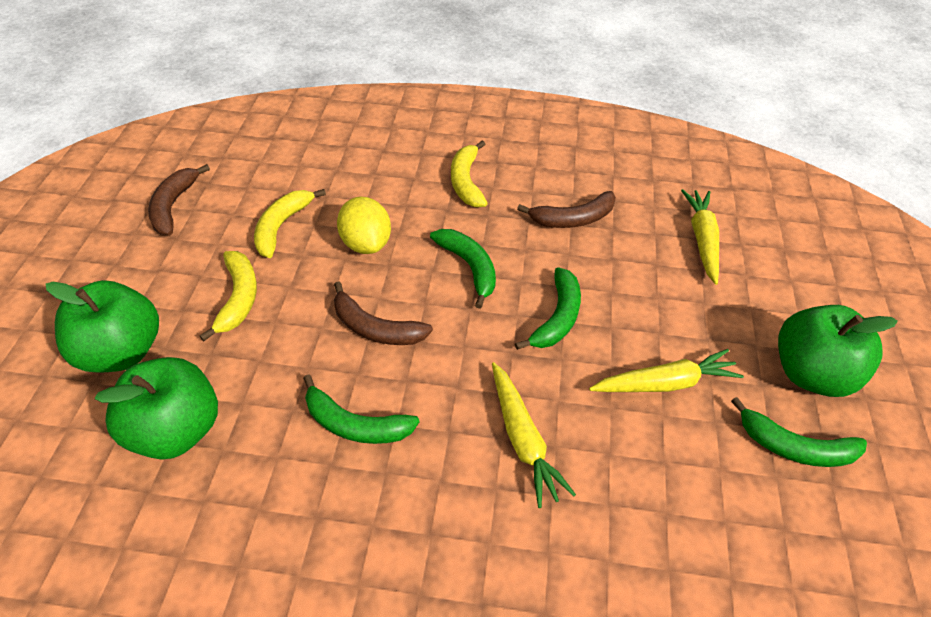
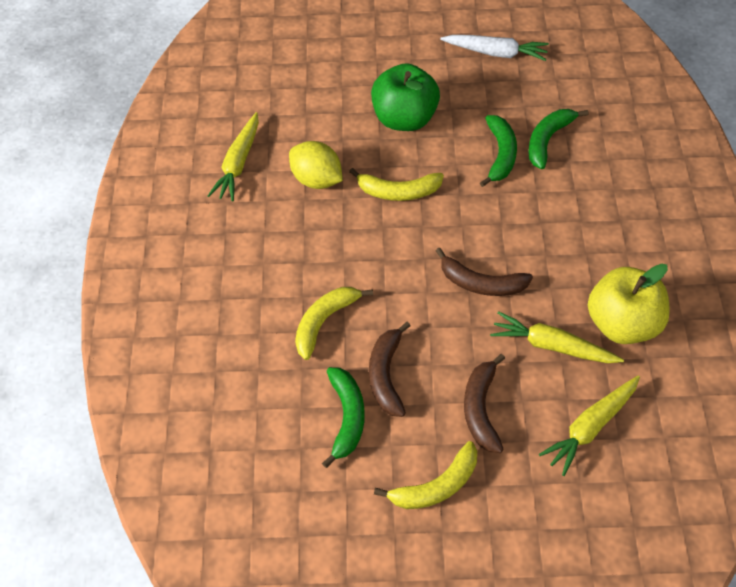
green apple: 3 -> 1
green banana: 4 -> 3
white carrot: 0 -> 1
yellow apple: 0 -> 1

